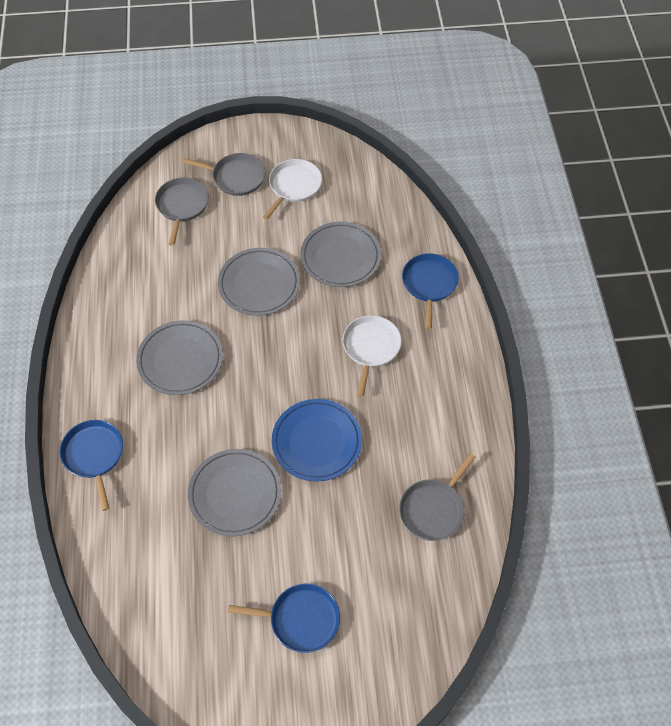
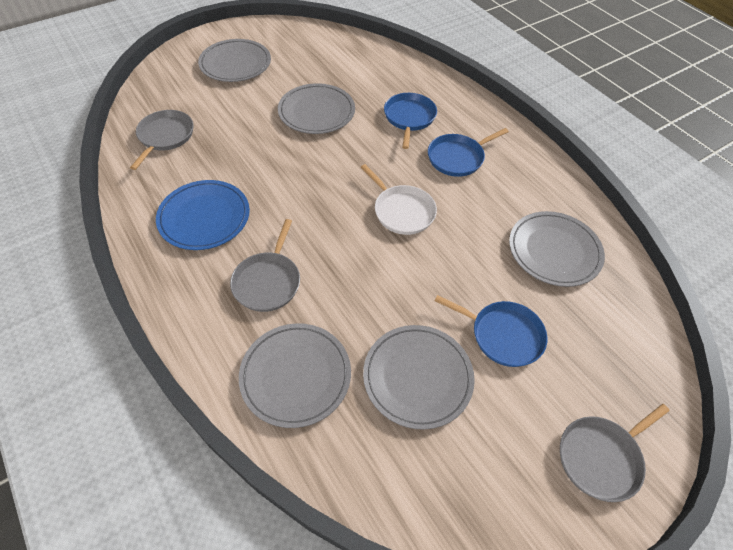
grey plate: 4 -> 5
white pan: 2 -> 1

